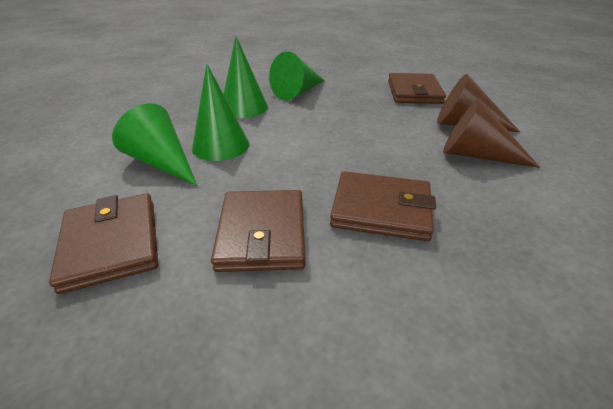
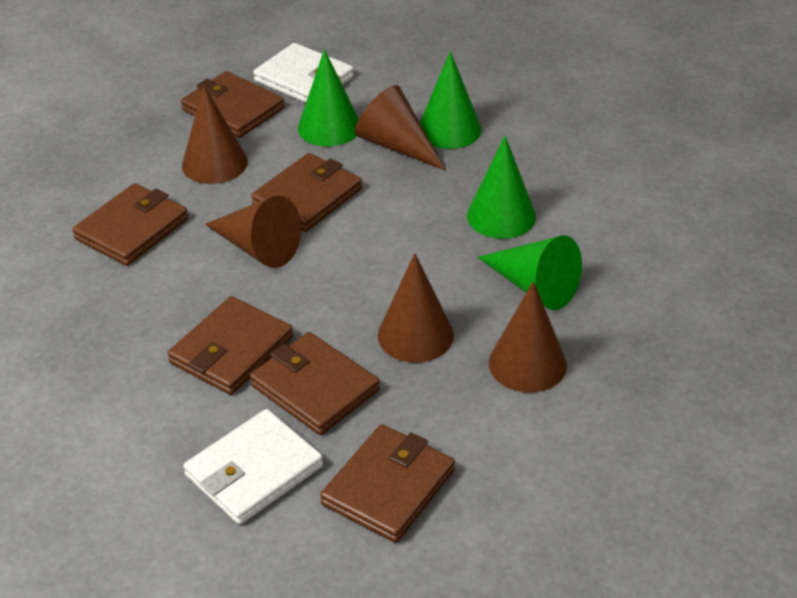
brown cone: 2 -> 5
brown wallet: 4 -> 6
white wallet: 0 -> 2

